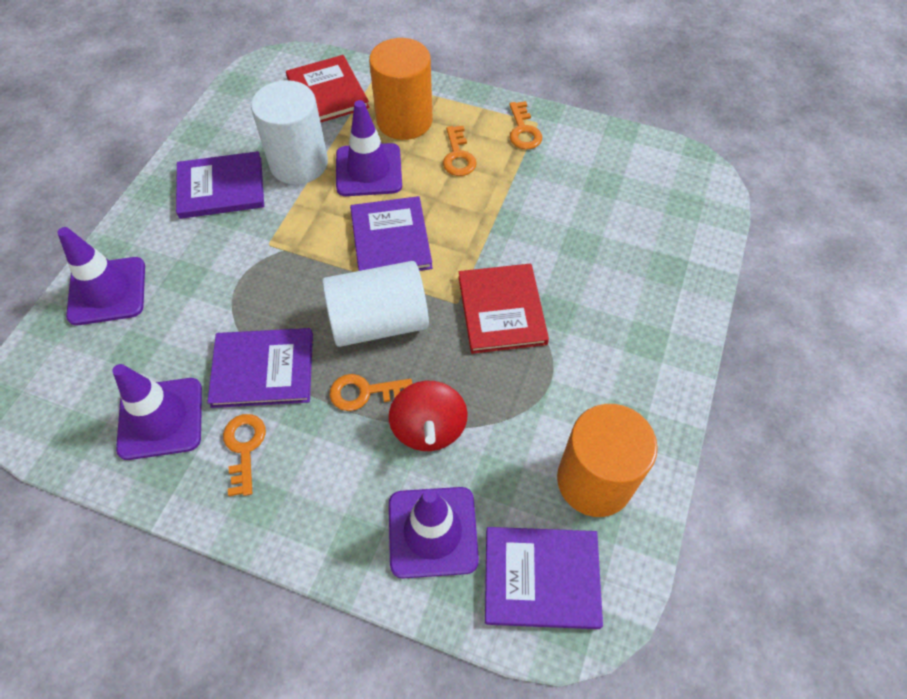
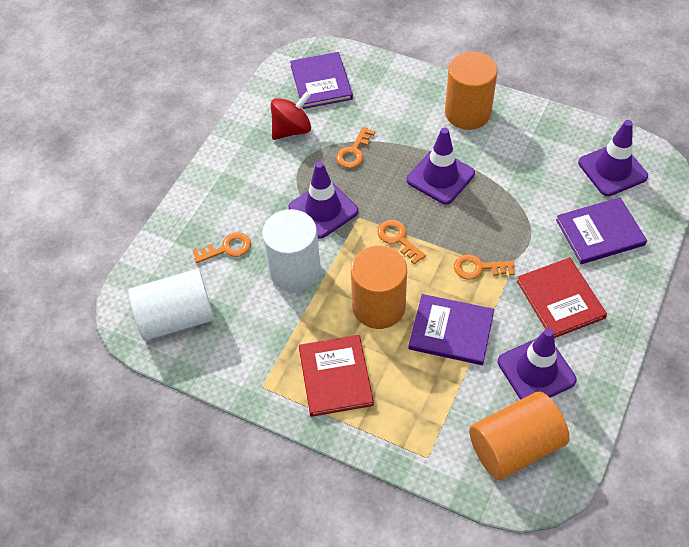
orange cylinder: 2 -> 3
purple book: 4 -> 3

